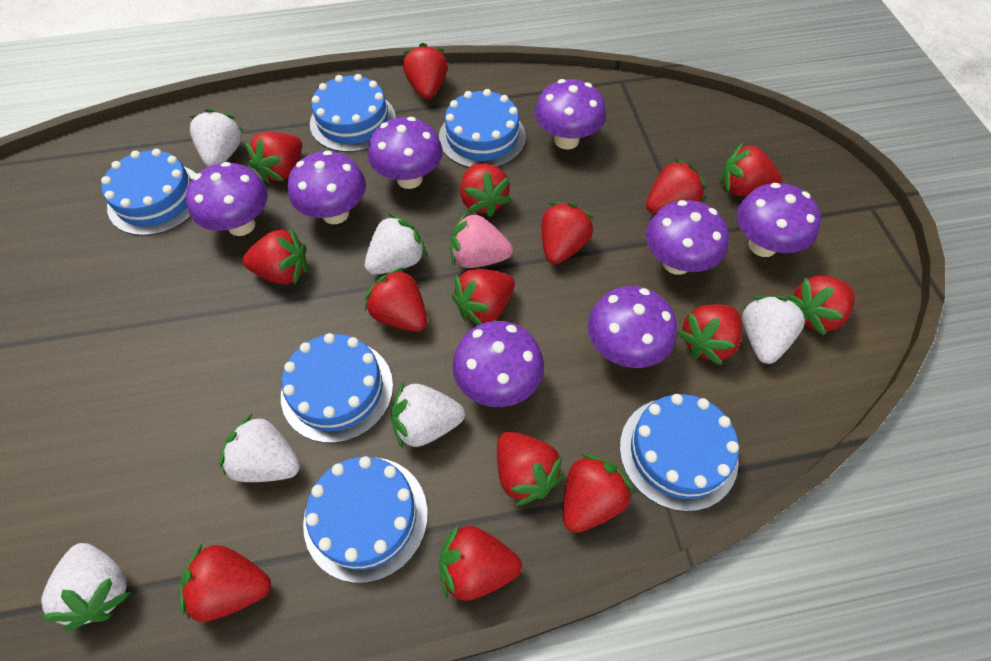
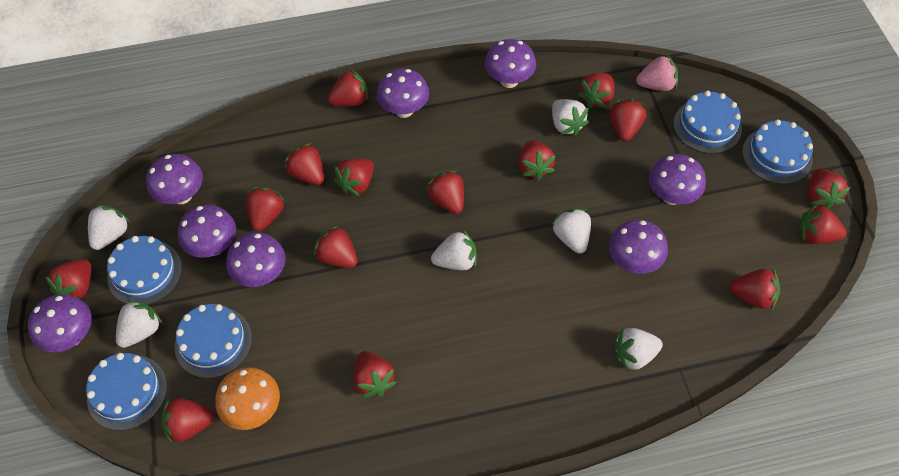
blue cake: 6 -> 5
orange mushroom: 0 -> 1

